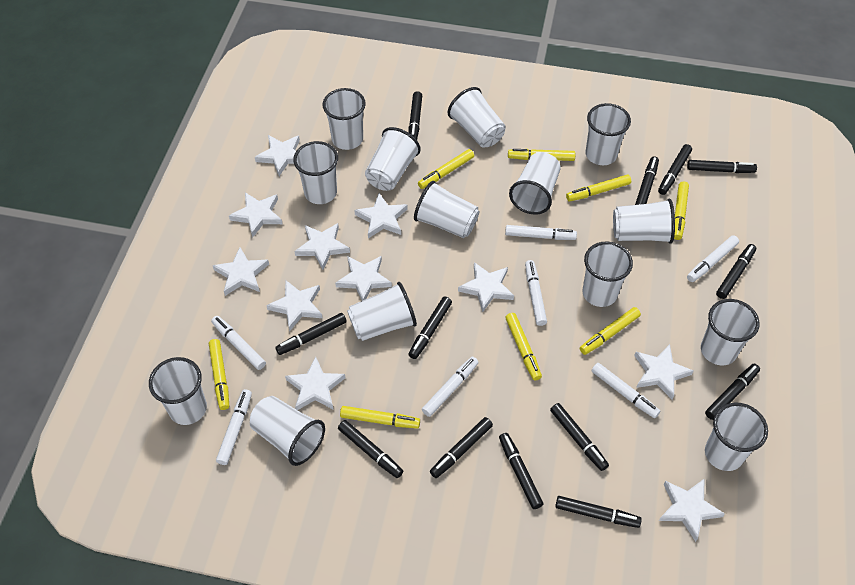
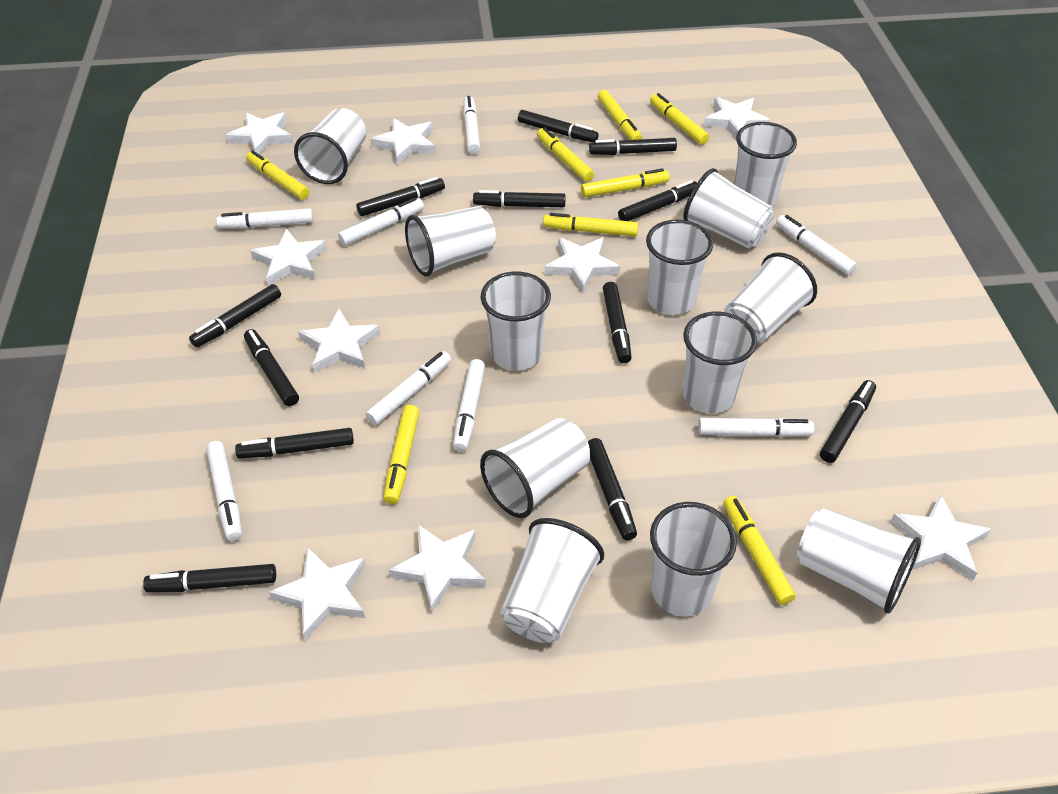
black marker: 13 -> 12
white cup: 14 -> 12
white marker: 7 -> 8
white star: 11 -> 9

